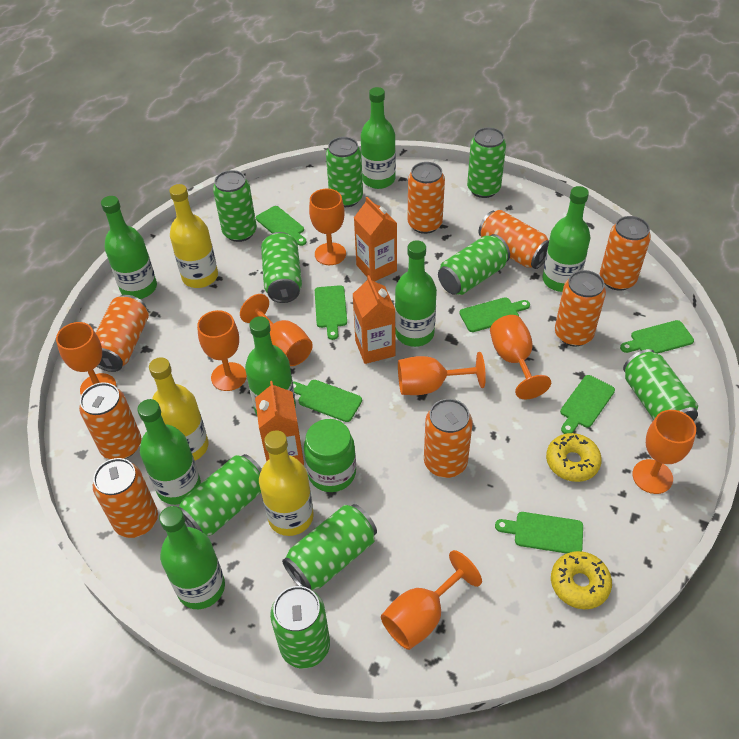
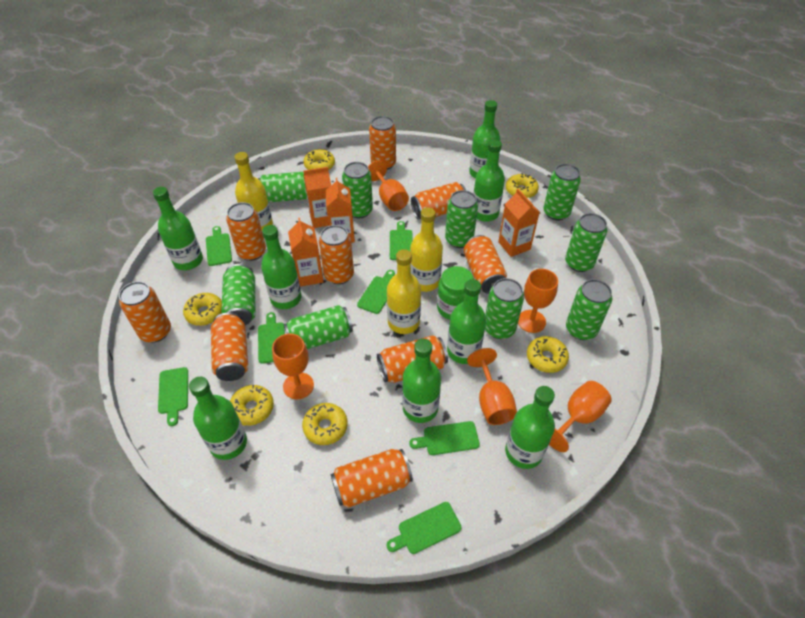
green bottle: 7 -> 8
orange can: 8 -> 9
orange carton: 3 -> 4
orange goblet: 8 -> 5
yellow donut: 2 -> 6

